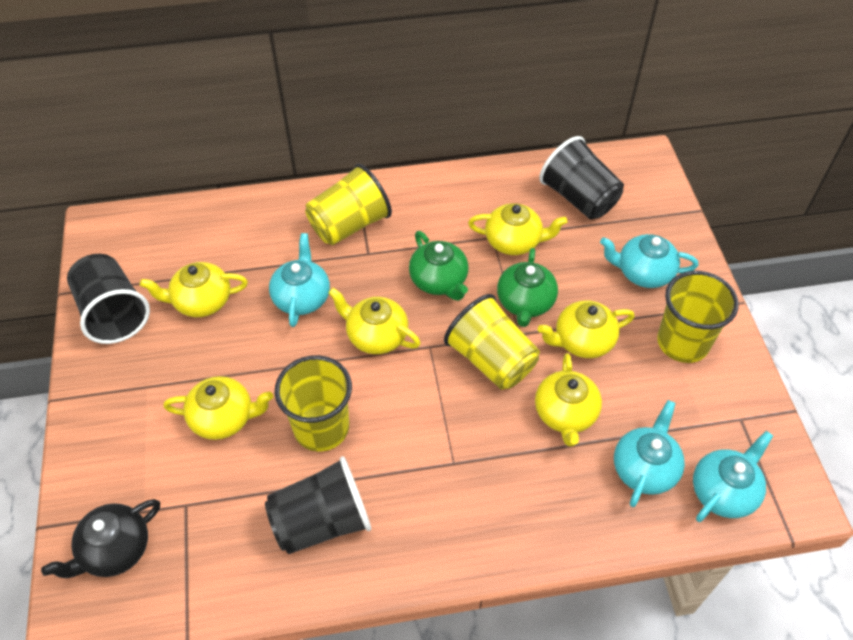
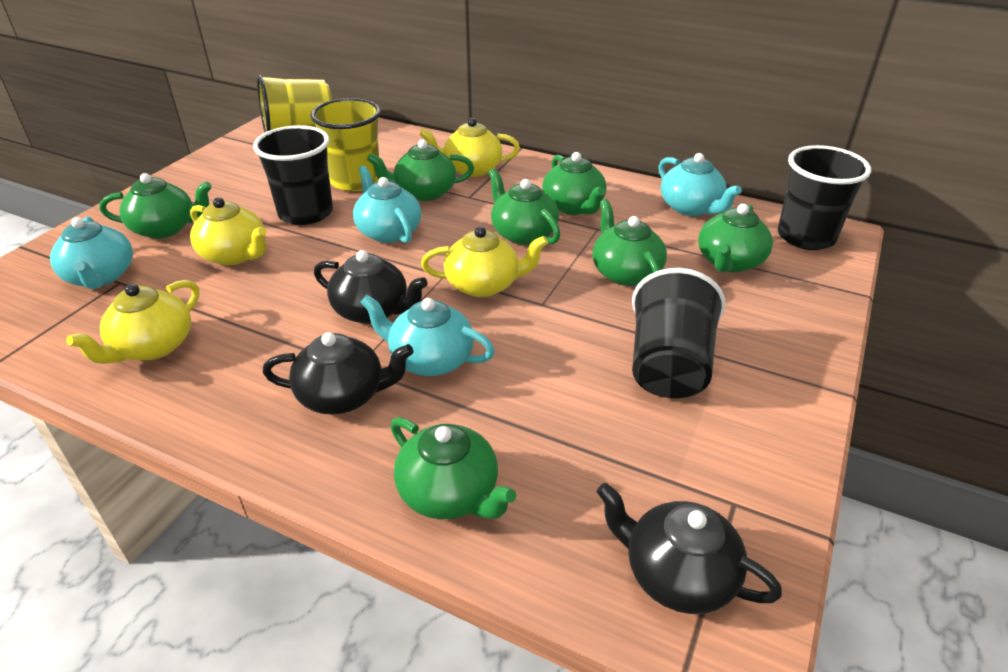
black teapot: 1 -> 3
green teapot: 2 -> 7
yellow cup: 4 -> 2
yellow teapot: 6 -> 4

